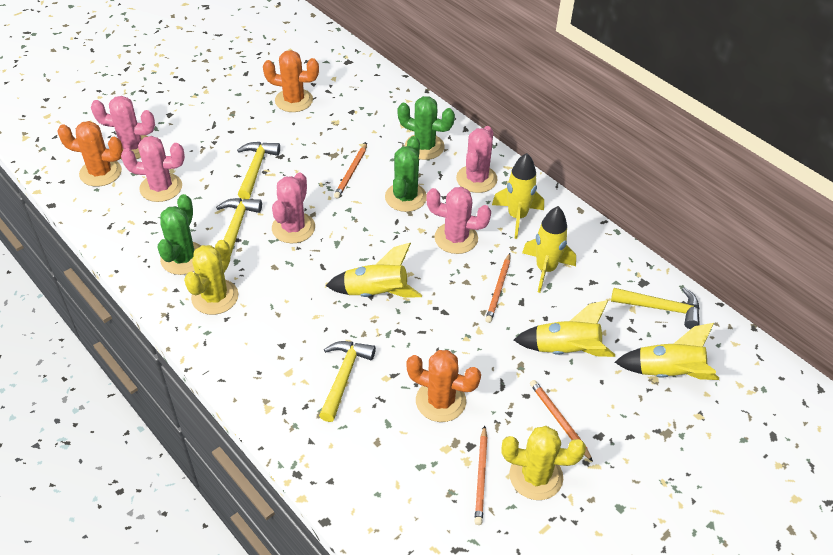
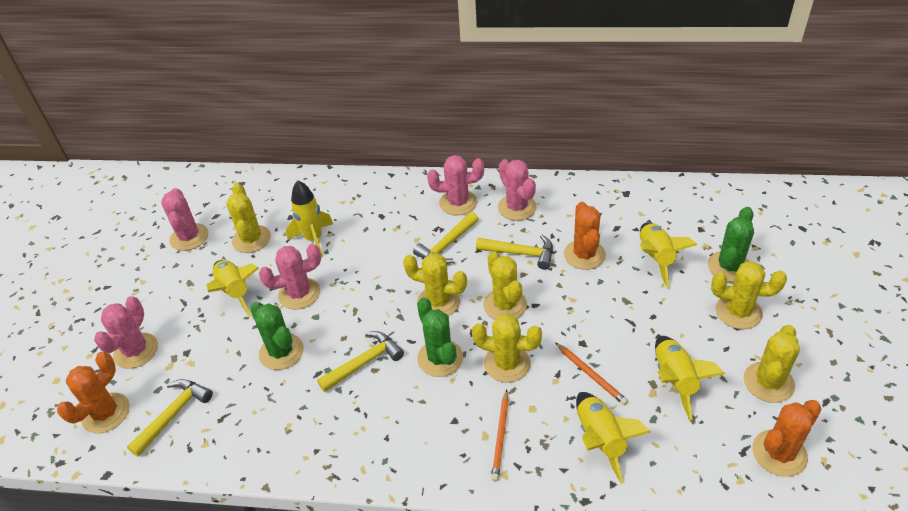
orange pencil: 4 -> 2
yellow cactus: 2 -> 6

